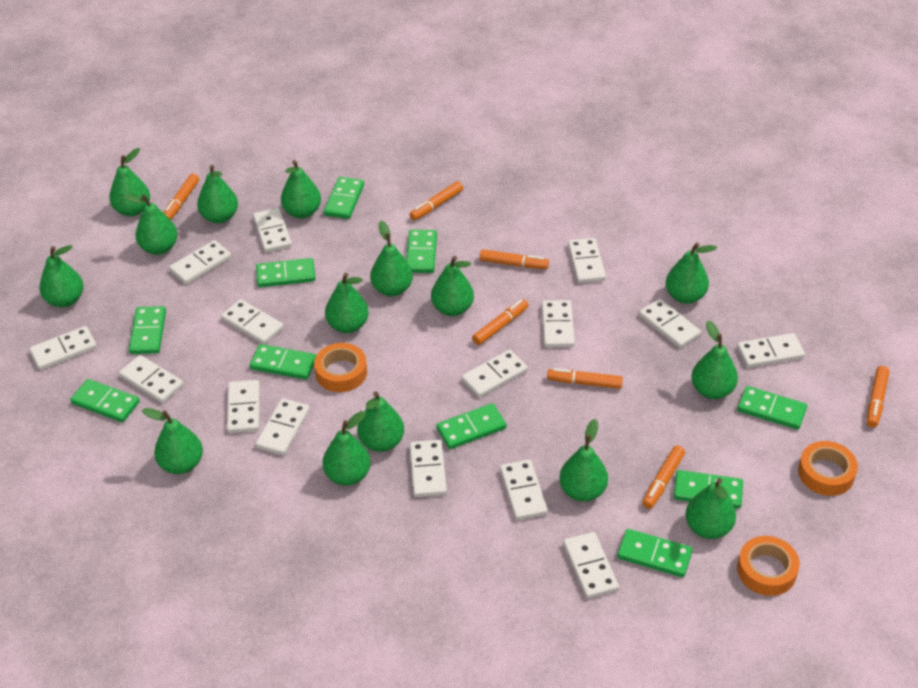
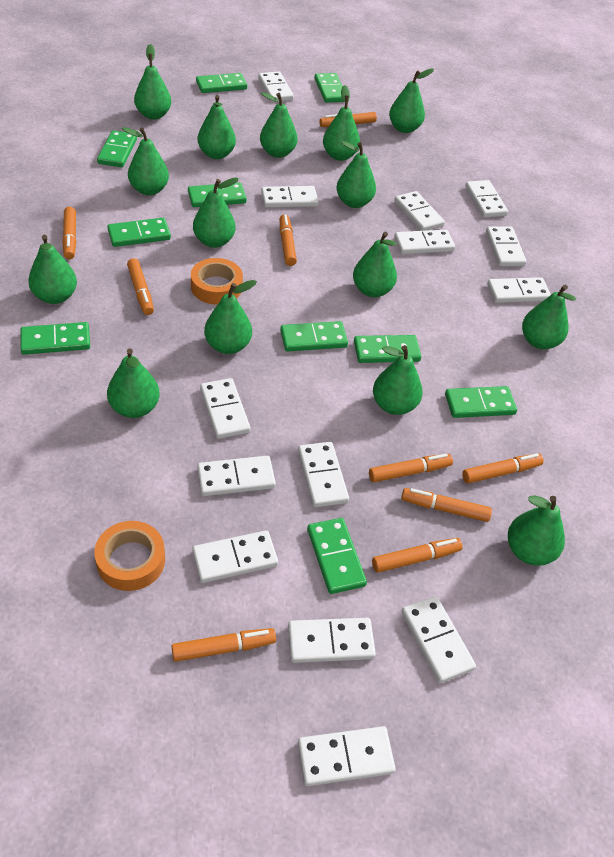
orange marker: 7 -> 9
orange tape: 3 -> 2
white domino: 15 -> 14

